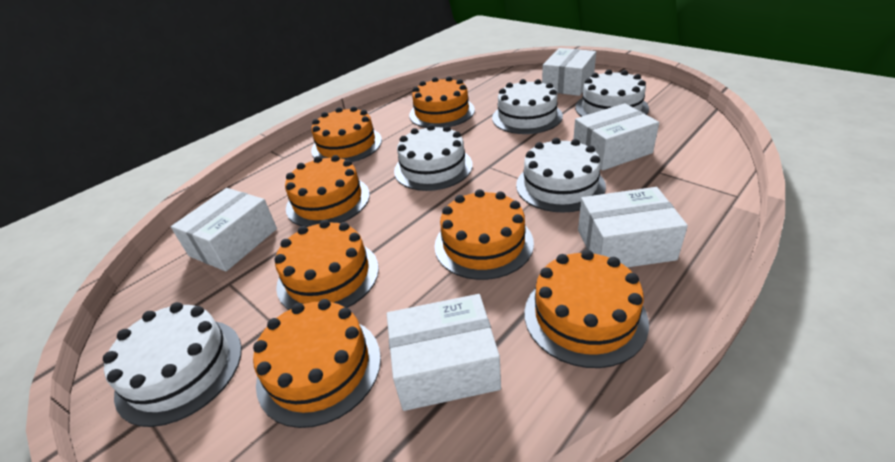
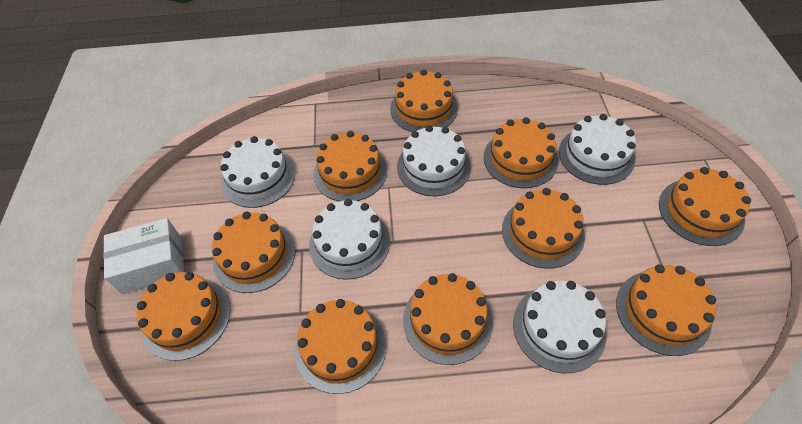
orange cake: 7 -> 10
white box: 5 -> 1

